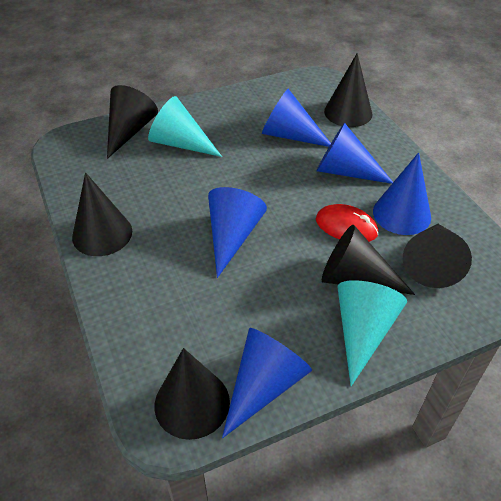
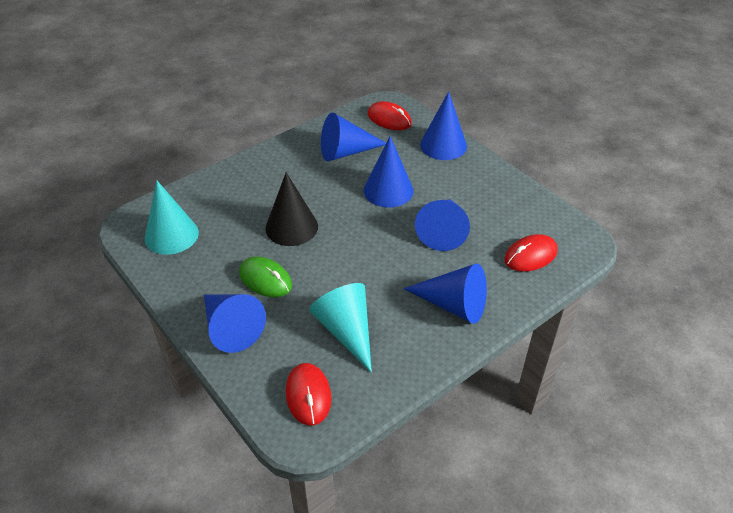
black cone: 6 -> 1
blue cone: 5 -> 6
green mouse: 0 -> 1
red mouse: 1 -> 3

